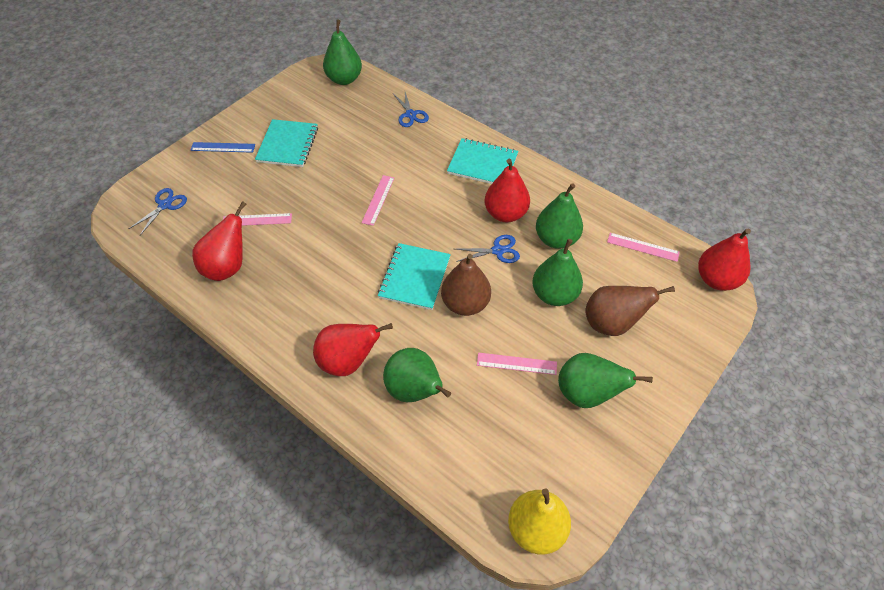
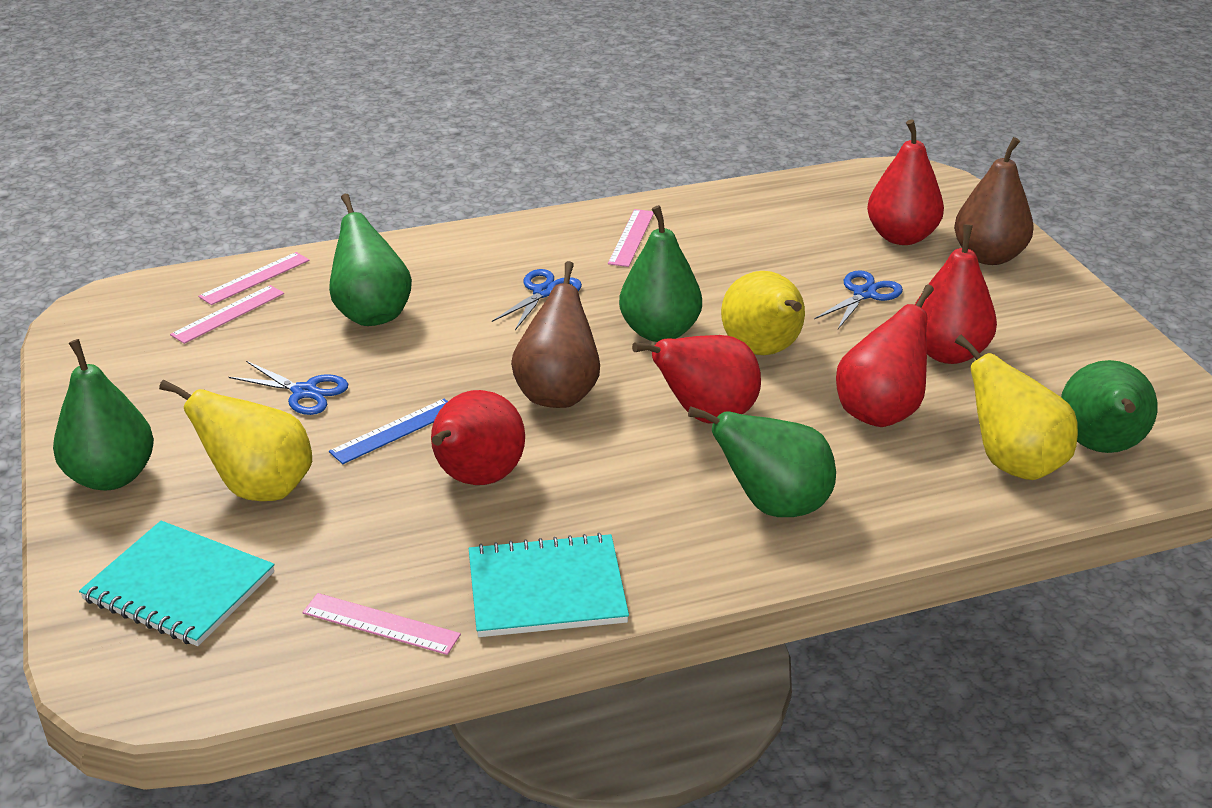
red pear: 4 -> 5
turquoise notebook: 3 -> 2
yellow pear: 1 -> 3

